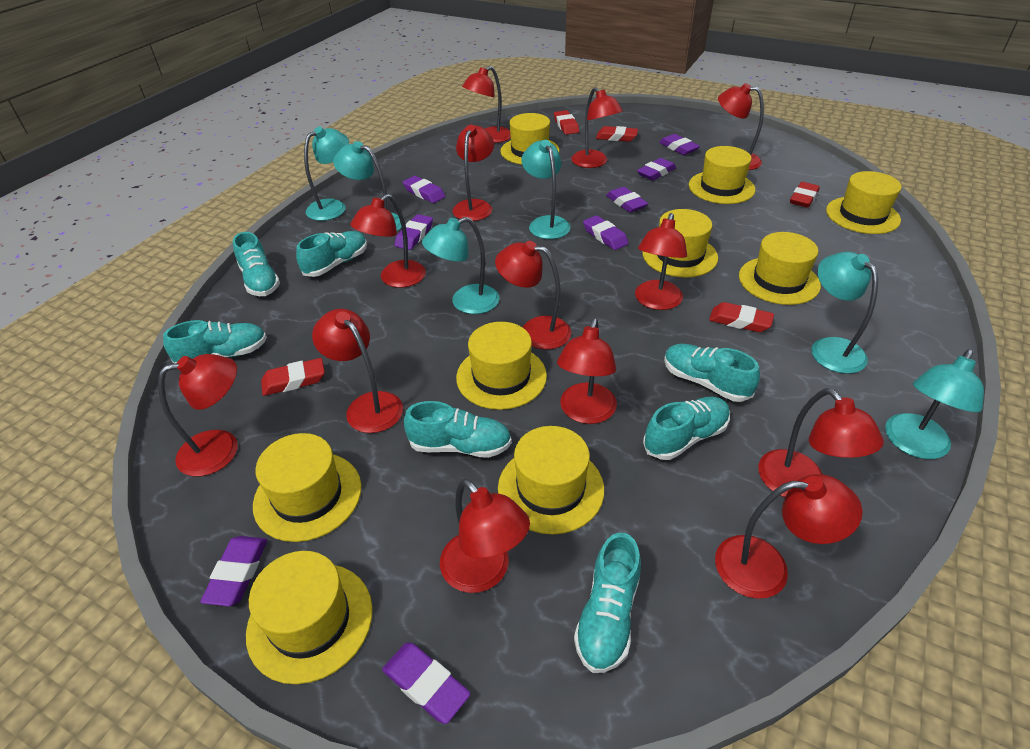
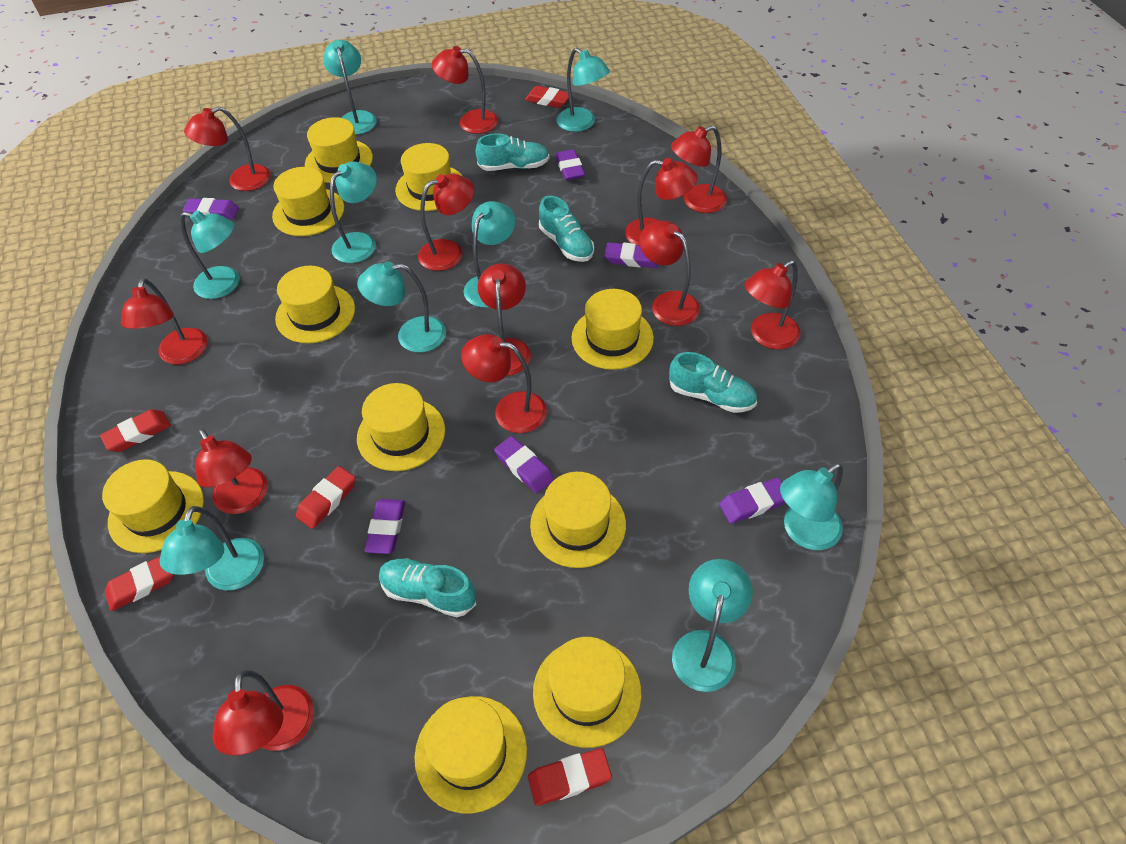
purple eraser: 8 -> 6
red lamp: 13 -> 12
turquoise lamp: 6 -> 9
turquoise shoe: 7 -> 4
yellow hat: 9 -> 10

